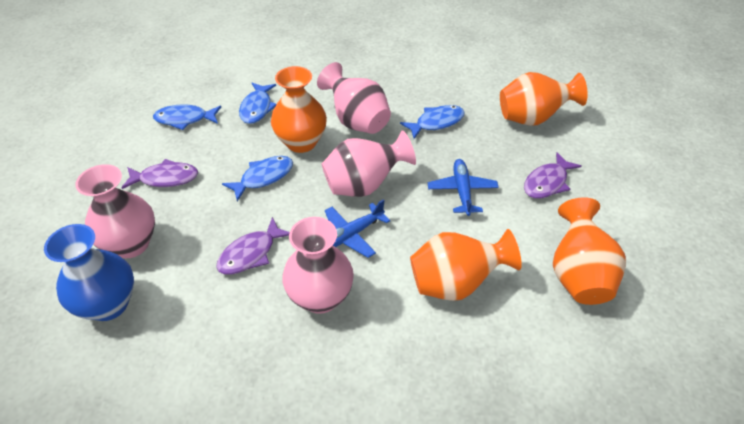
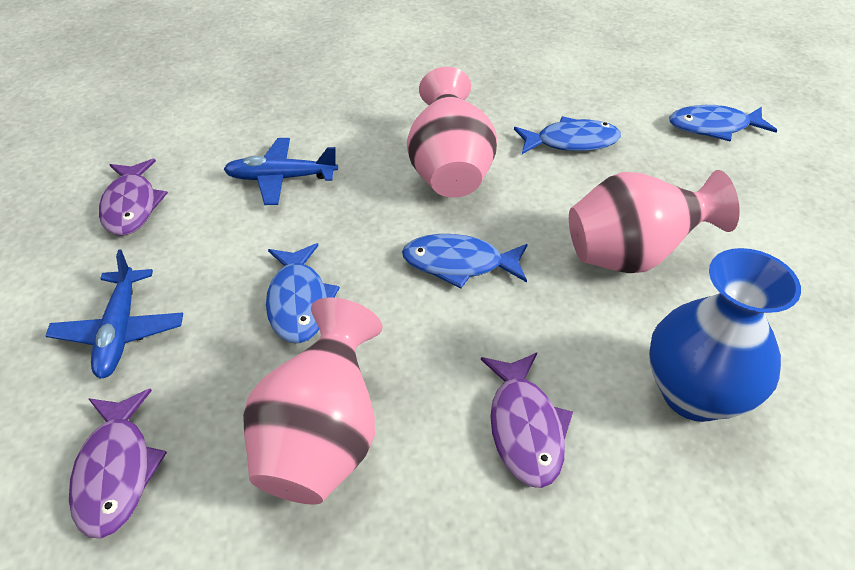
orange vase: 4 -> 0
pink vase: 4 -> 3

